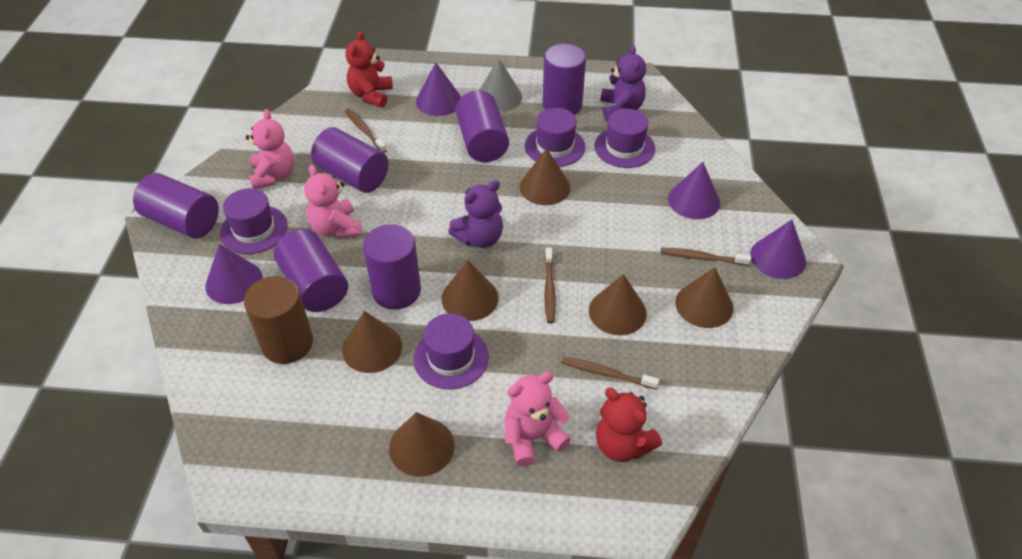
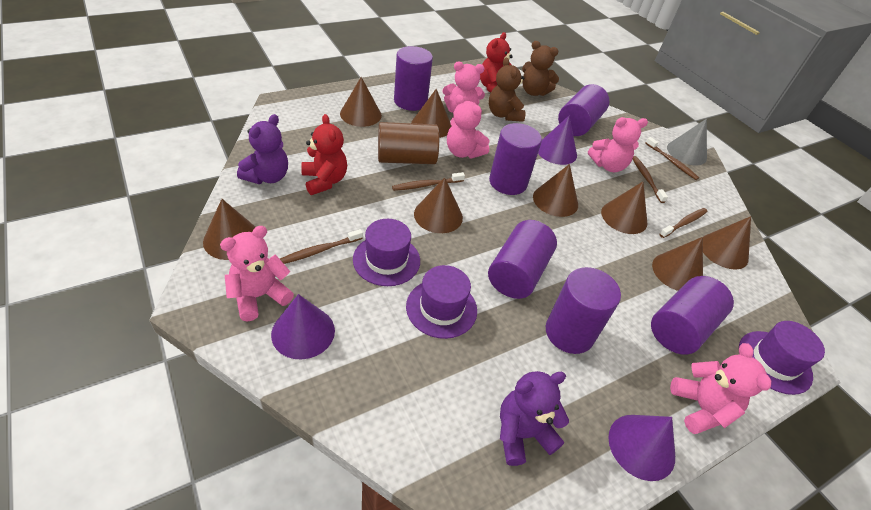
brown cone: 6 -> 8
brown teddy bear: 0 -> 2
brown toothbrush: 4 -> 5
pink teddy bear: 3 -> 5
purple cone: 4 -> 3
purple hat: 4 -> 3

